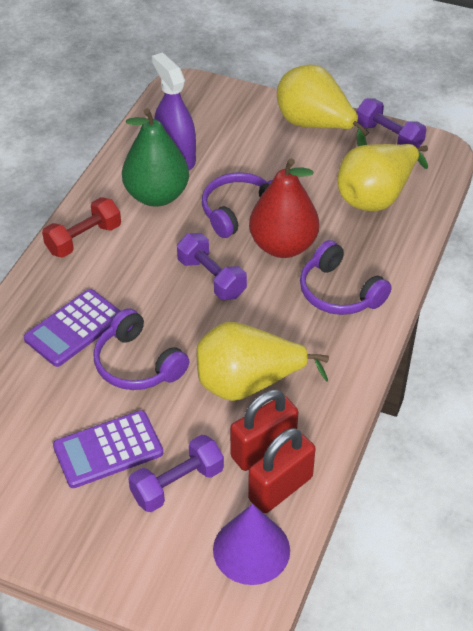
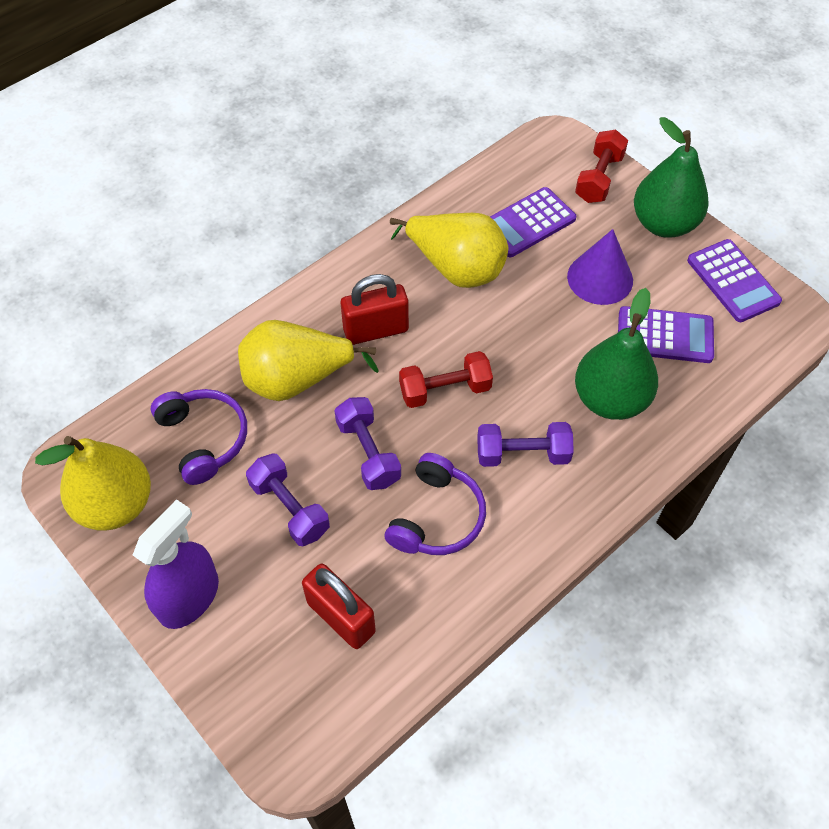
green pear: 1 -> 2
purple calculator: 2 -> 3
purple headphones: 3 -> 2
red dumbbell: 1 -> 2
red pear: 1 -> 0

